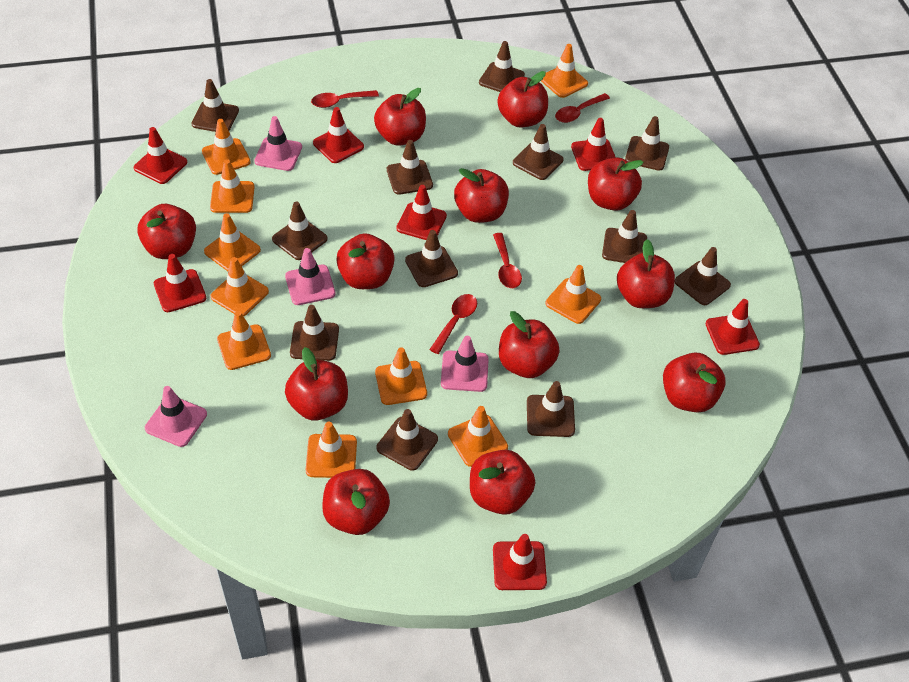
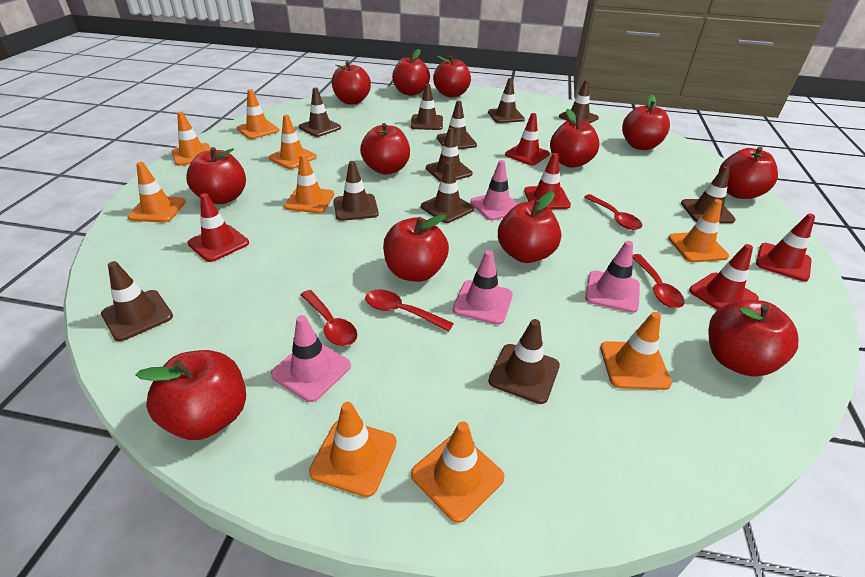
brown traffic cone: 12 -> 11
orange traffic cone: 10 -> 9
red traffic cone: 7 -> 5

